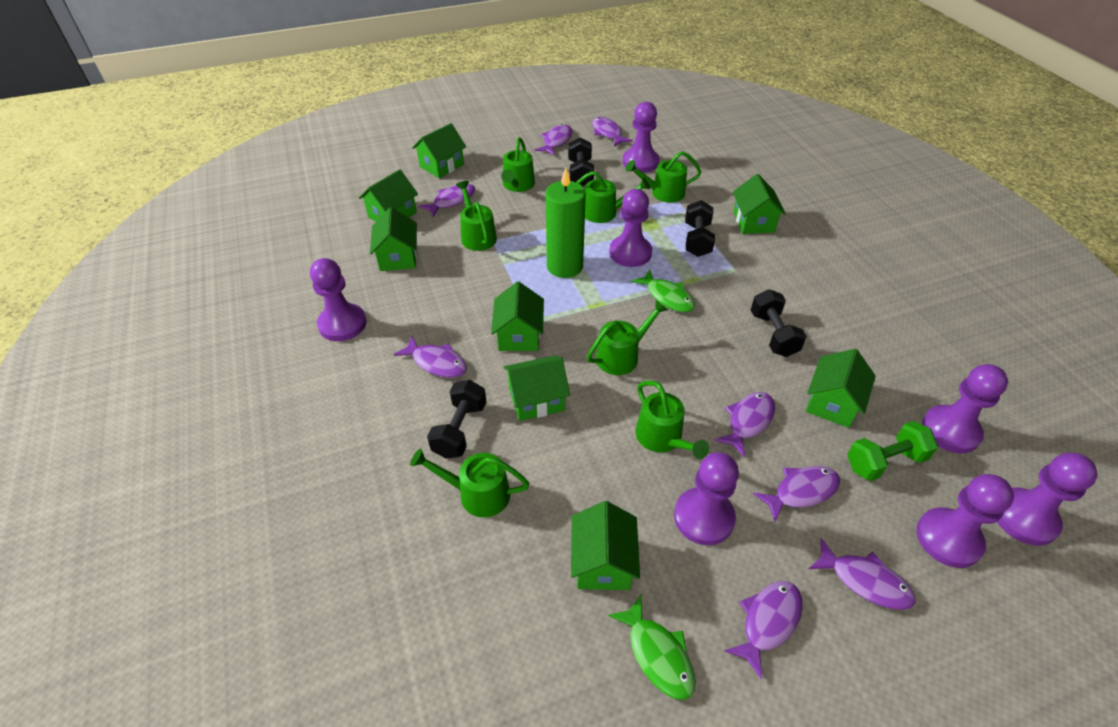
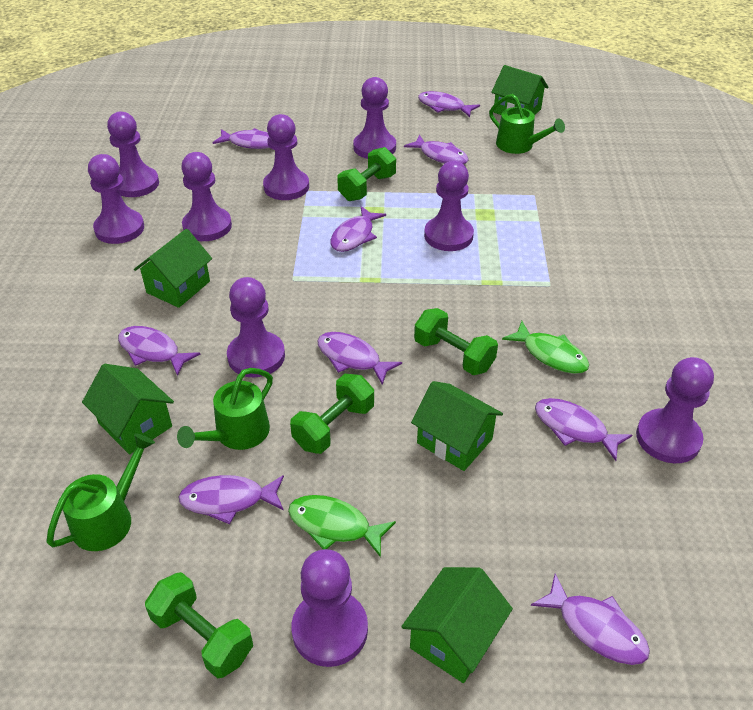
black dumbbell: 4 -> 0
green candle: 1 -> 0
green dumbbell: 1 -> 4
green house: 8 -> 5
green watering can: 7 -> 3
purple fish: 8 -> 9
purple pawn: 7 -> 9

